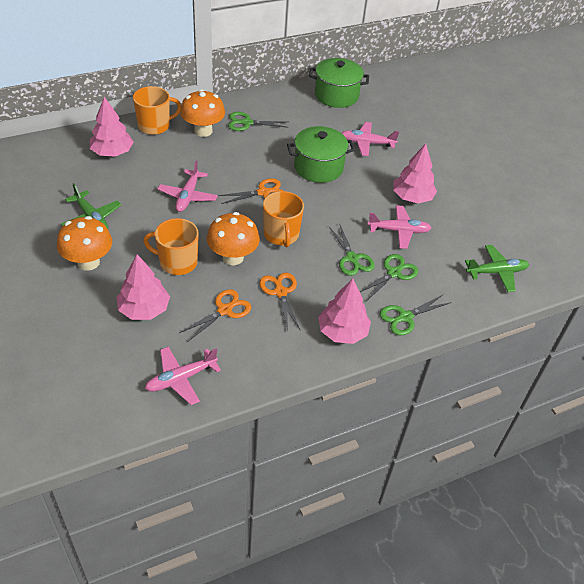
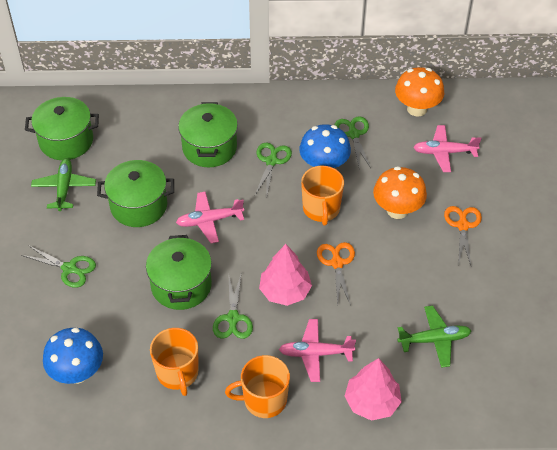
blue mushroom: 0 -> 2
green pot: 2 -> 4
orange mushroom: 3 -> 2
orange scissors: 3 -> 2
pink plane: 4 -> 3
pink tree: 4 -> 2

